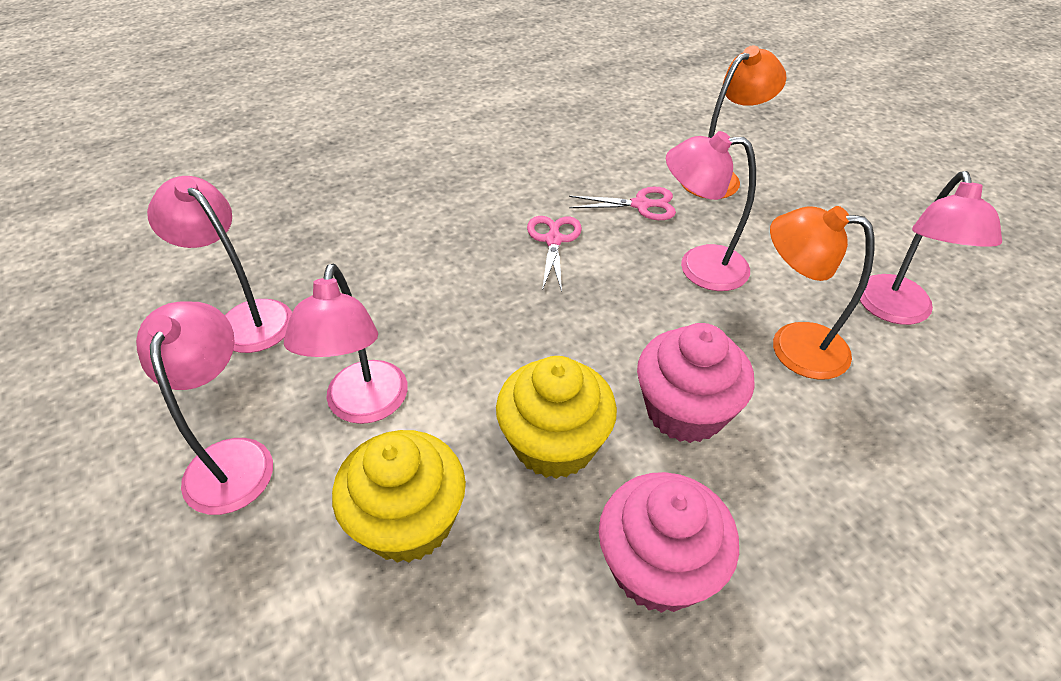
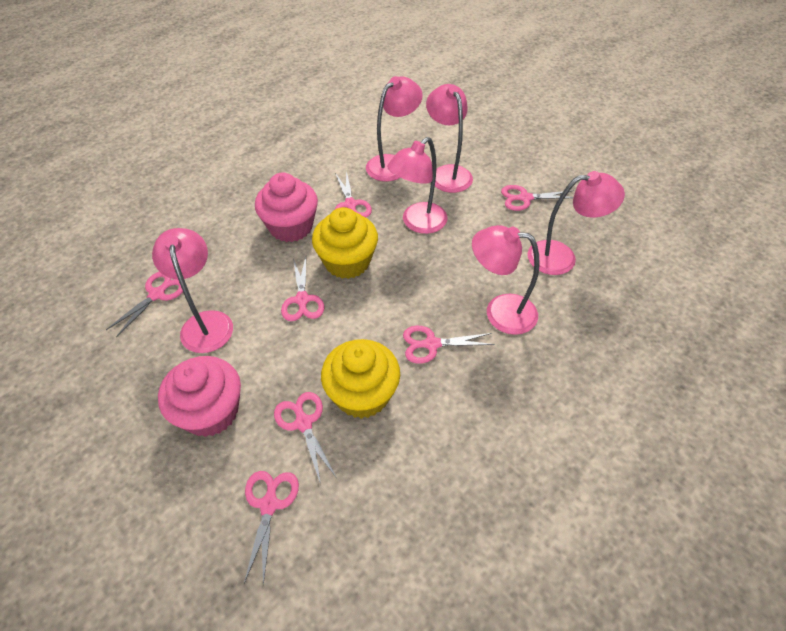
orange lamp: 2 -> 0
pink lamp: 5 -> 6
pink scissors: 2 -> 7

